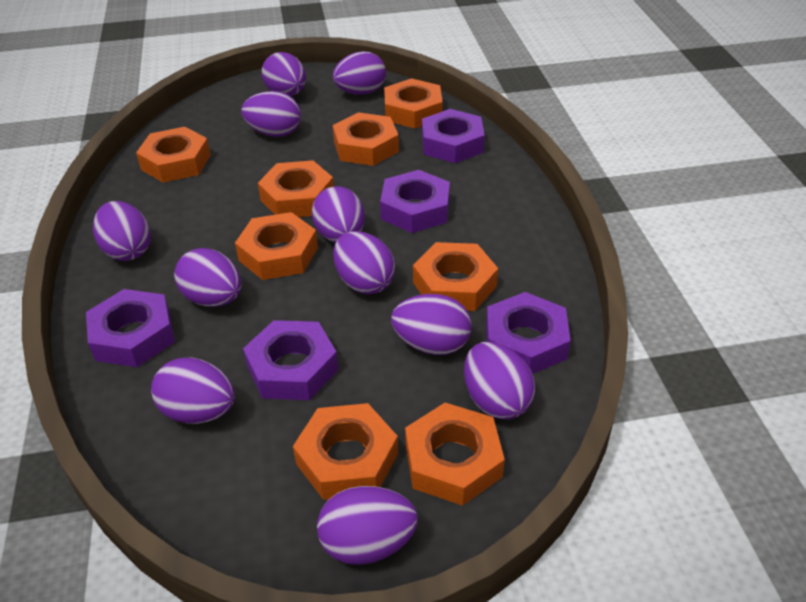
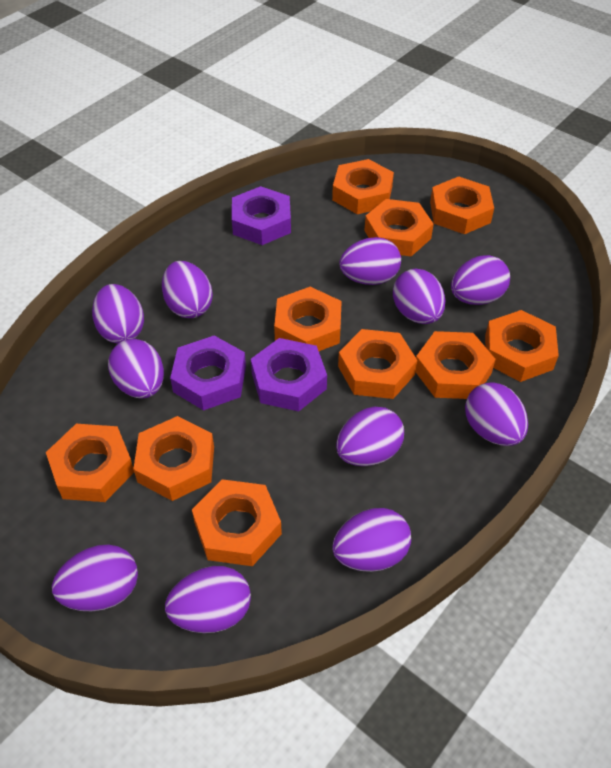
orange nut: 8 -> 10
purple nut: 5 -> 3

